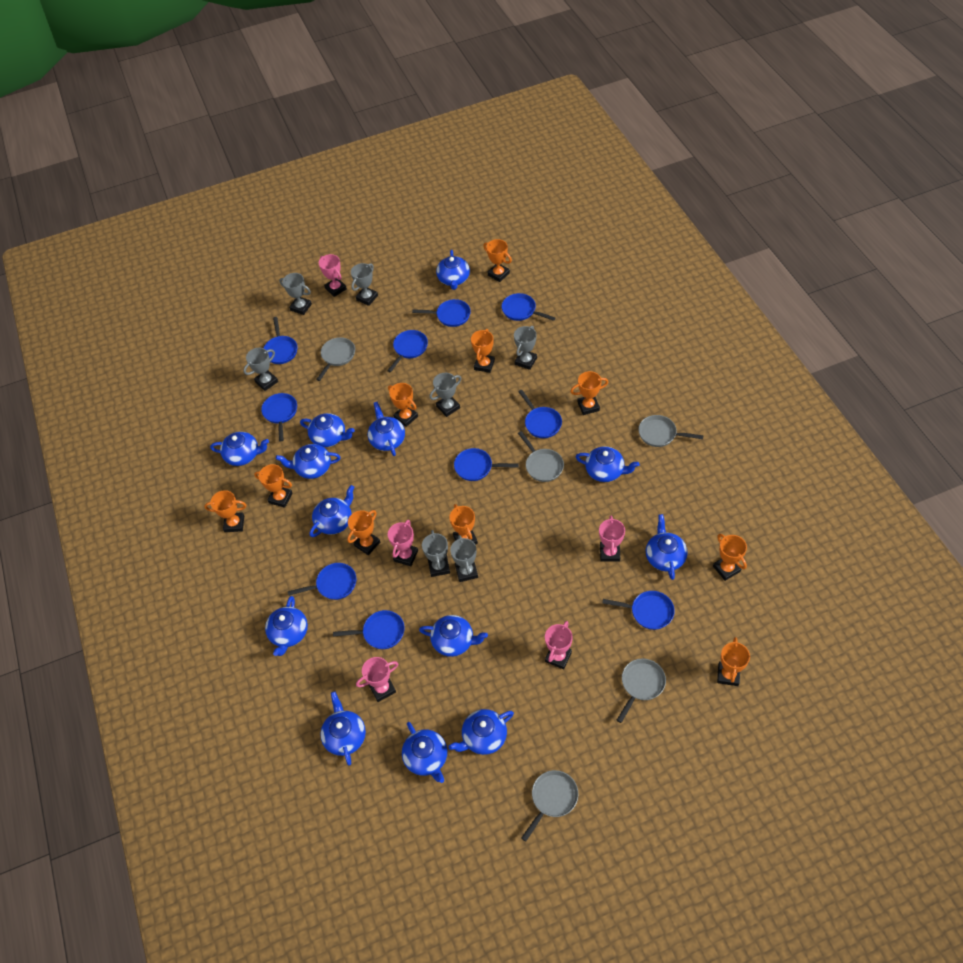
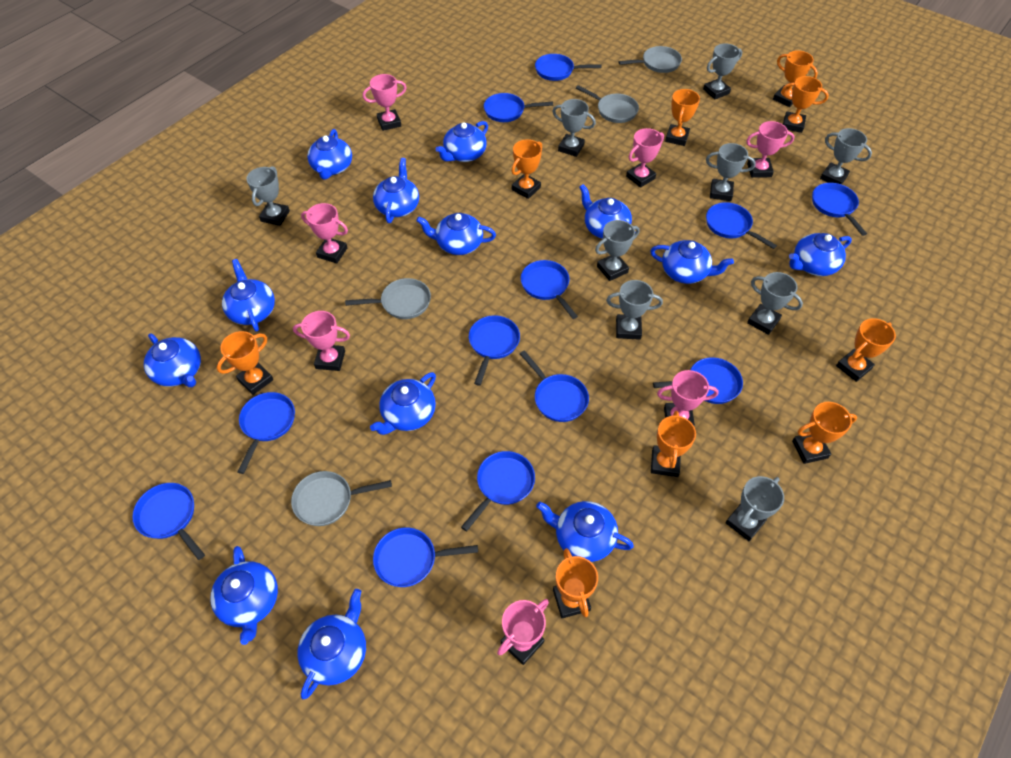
blue pan: 10 -> 12
grey pan: 5 -> 4
grey trophy: 7 -> 9
orange trophy: 10 -> 9
pink trophy: 5 -> 7

